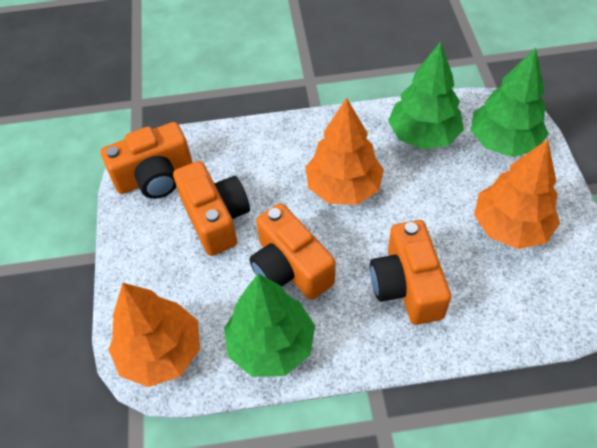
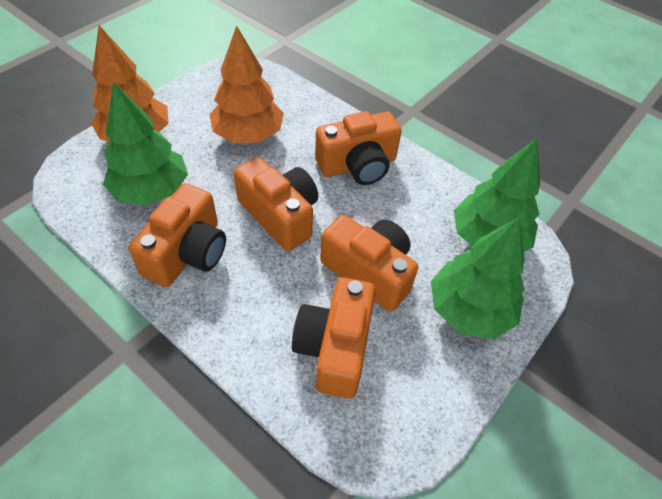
orange camera: 4 -> 5
orange tree: 3 -> 2

